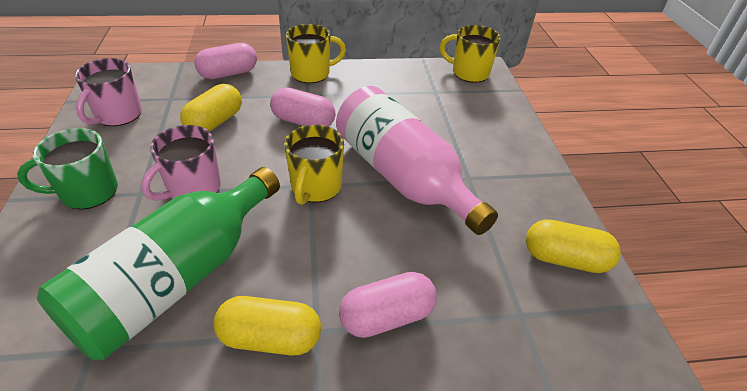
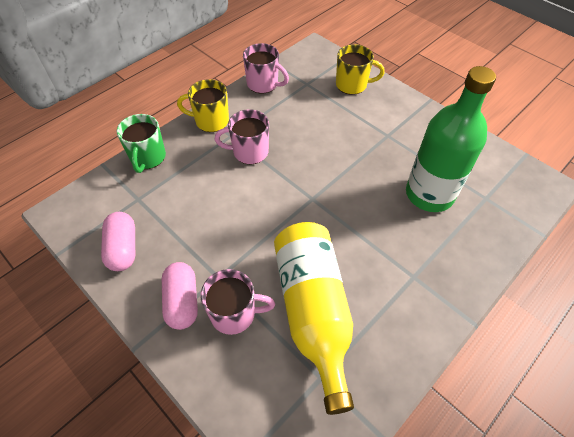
pink bottle: 1 -> 0
pink capsule: 3 -> 2
pink mug: 2 -> 3
yellow bottle: 0 -> 1
yellow capsule: 3 -> 0
yellow mug: 3 -> 2

